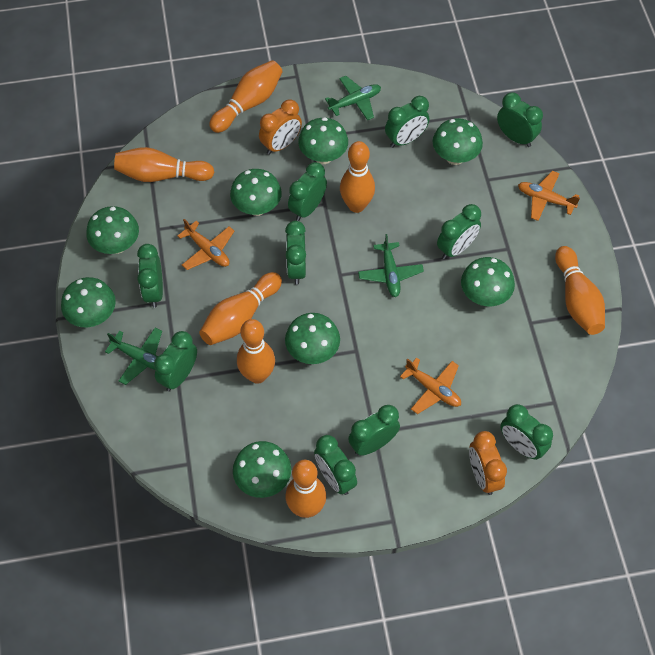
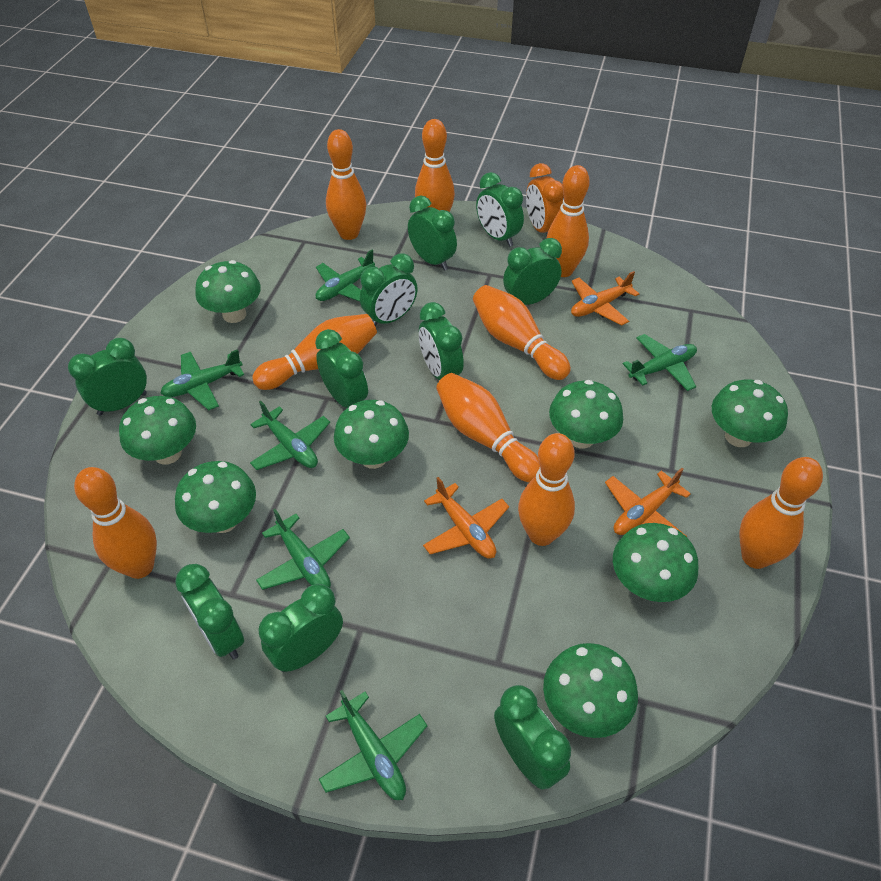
green plane: 3 -> 6
orange bowling pin: 7 -> 9
orange clock: 2 -> 1

